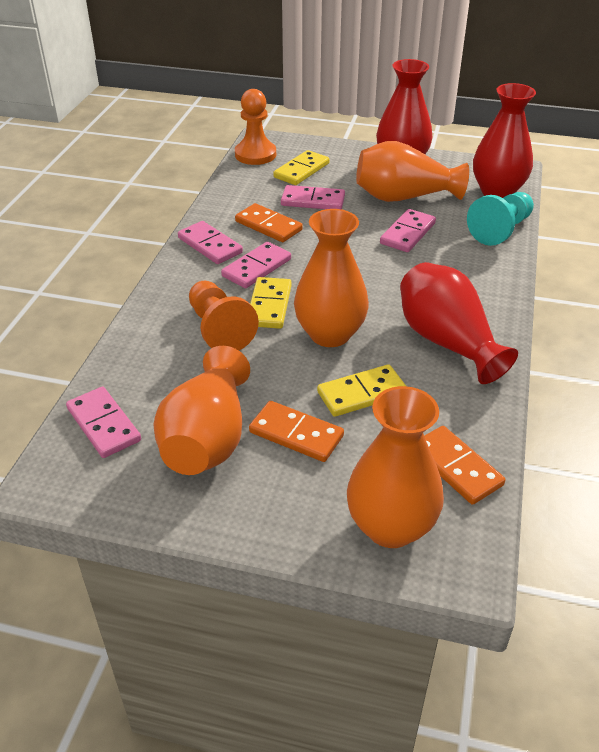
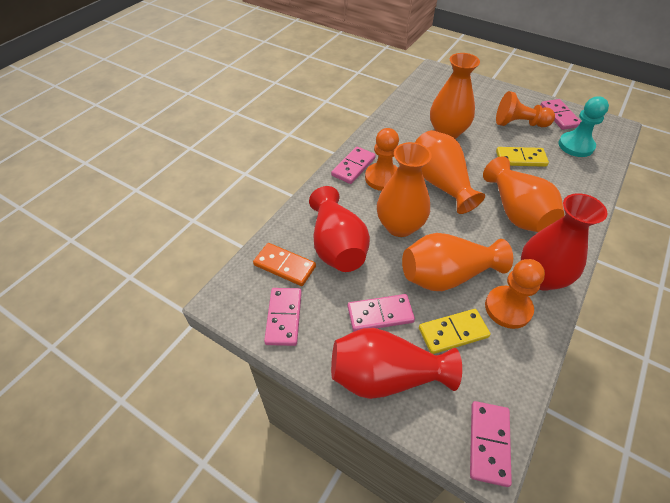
orange domino: 3 -> 1
orange pawn: 2 -> 3
orange vase: 4 -> 5
yellow domino: 3 -> 2

